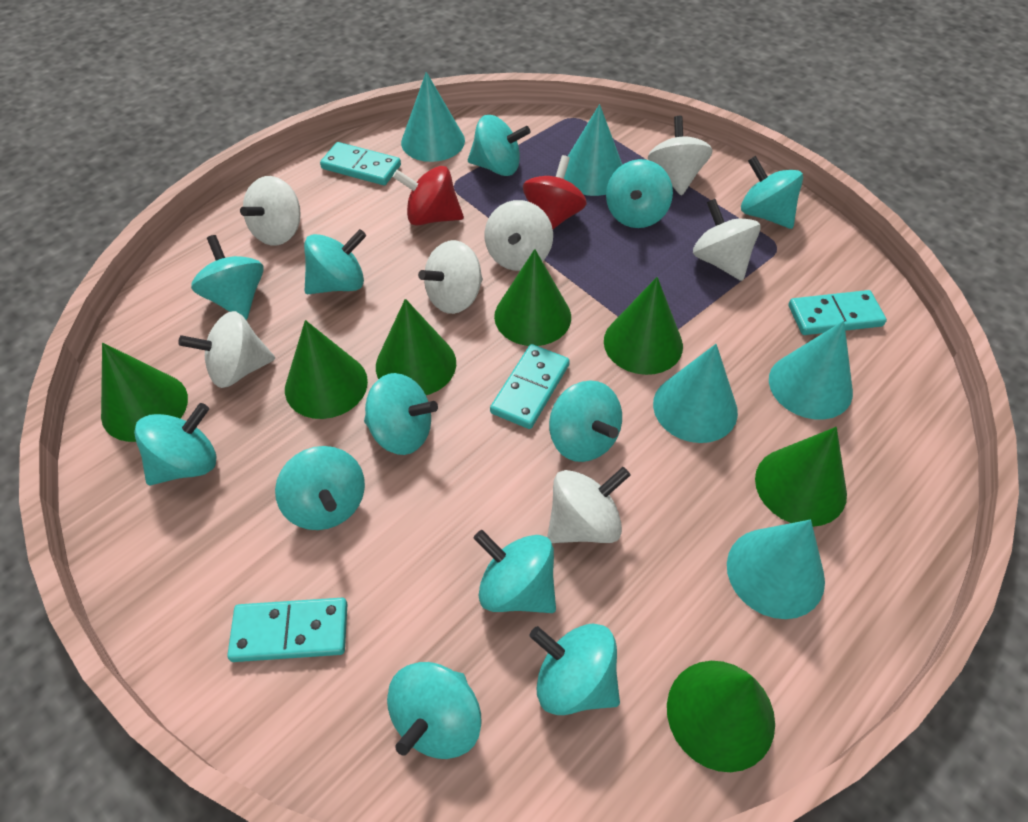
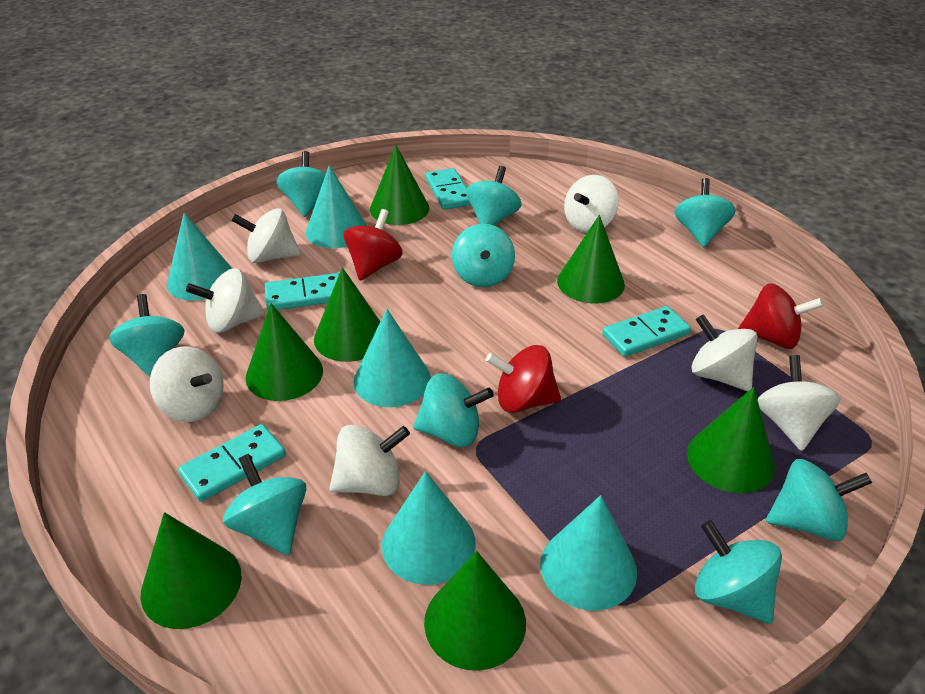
red spinning top: 2 -> 3
turquoise spinning top: 12 -> 9

